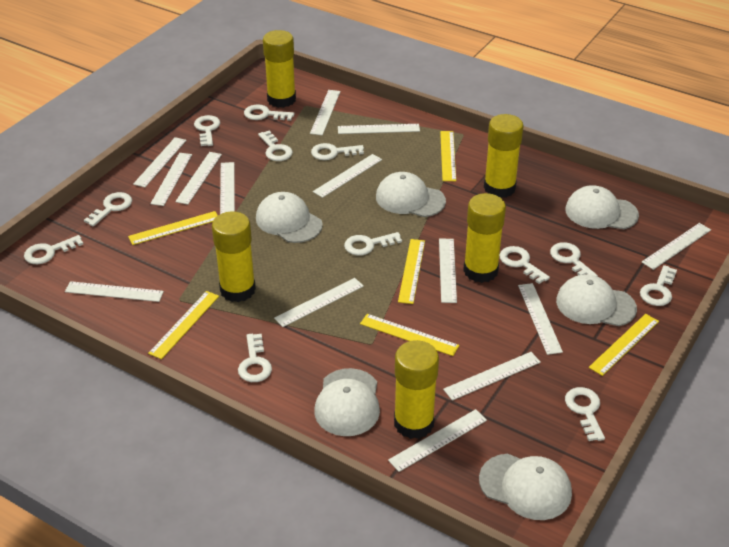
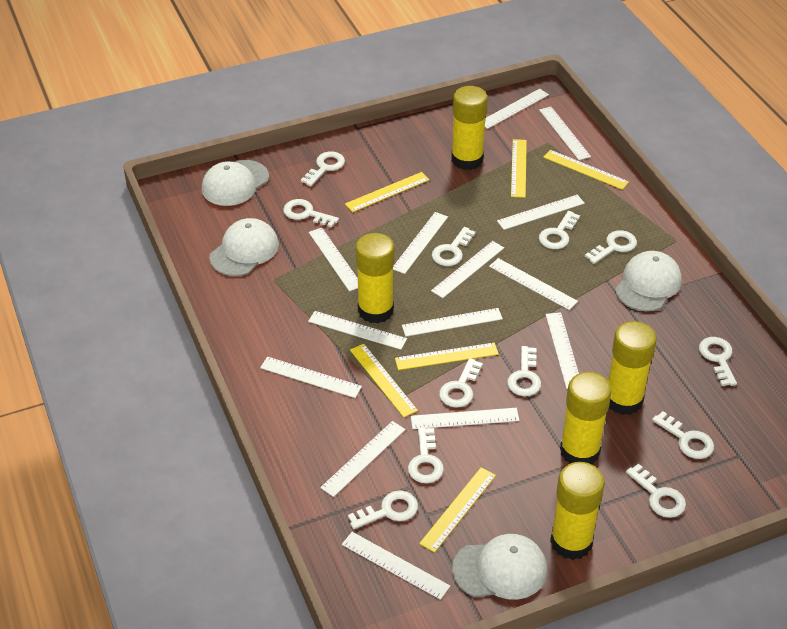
white cap: 6 -> 4

